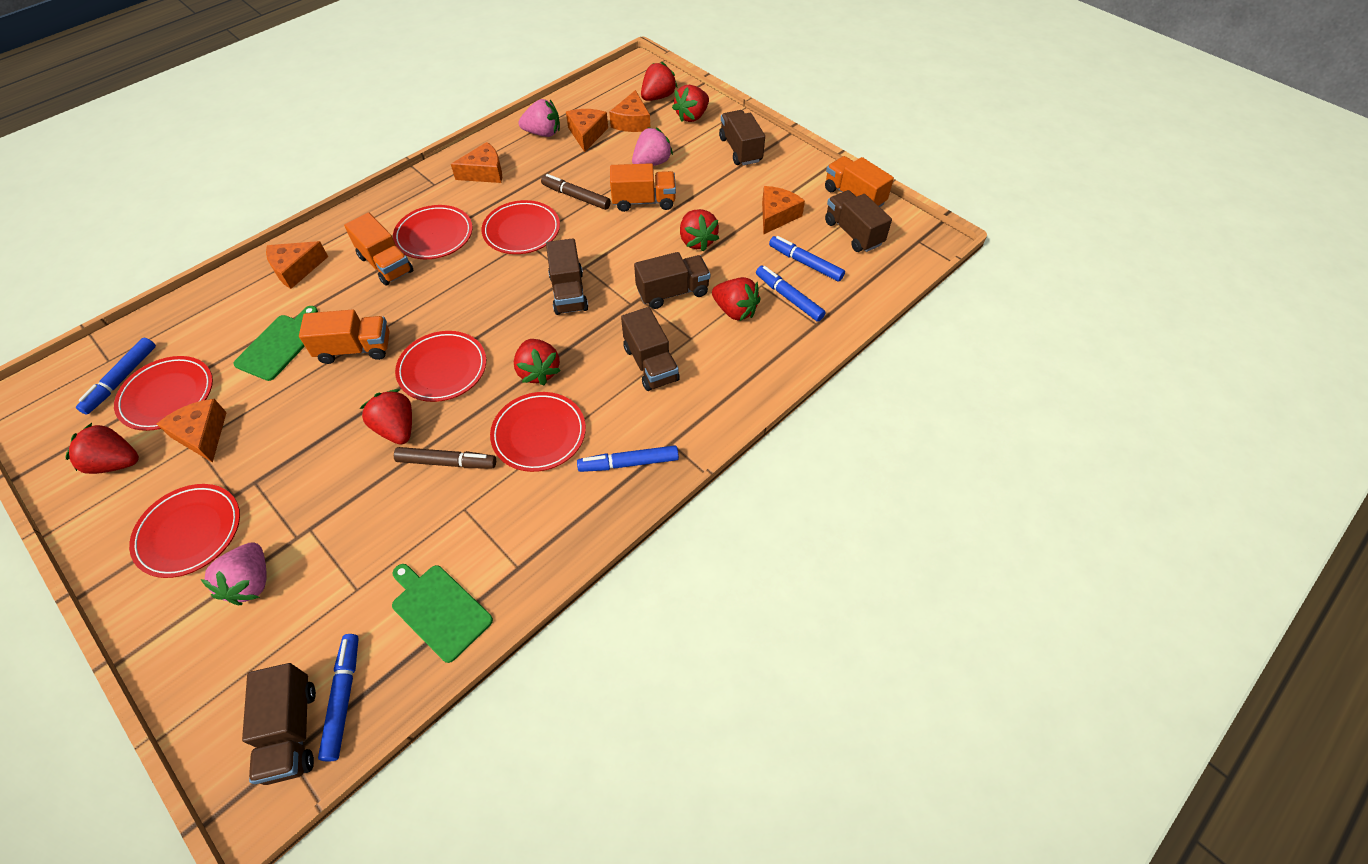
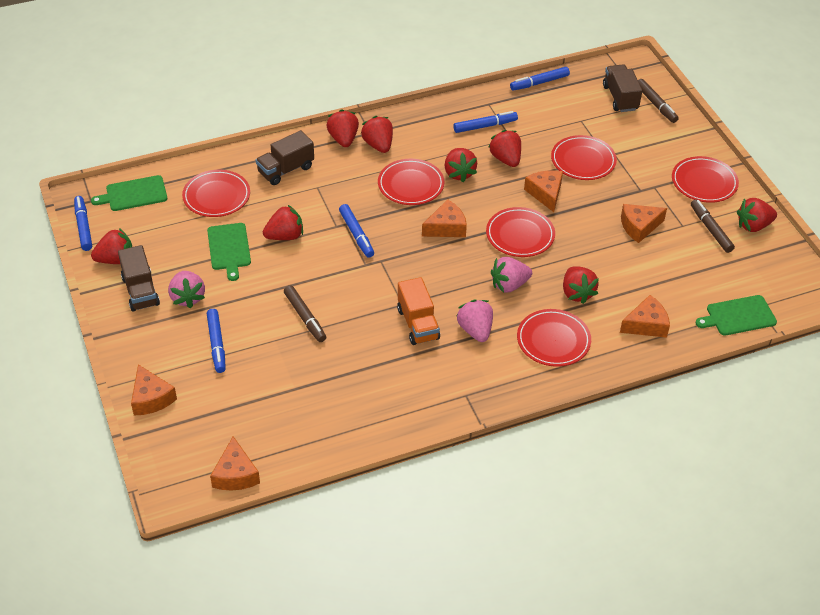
brown marker: 2 -> 3
brown truck: 6 -> 3
green cutting board: 2 -> 3
orange truck: 4 -> 1
red strawberry: 7 -> 8

